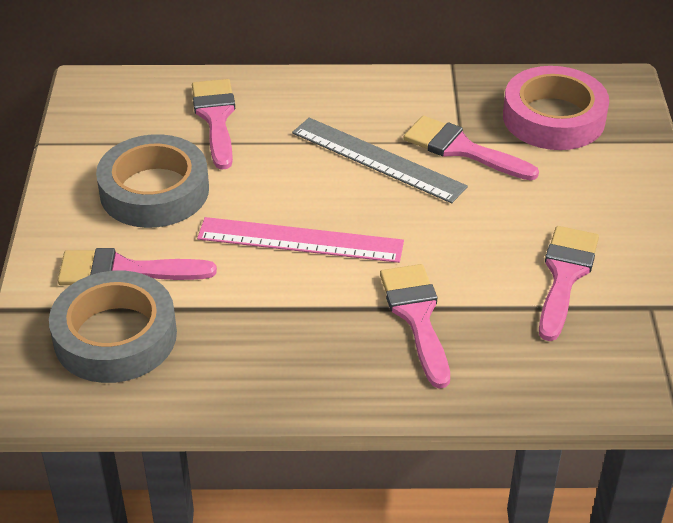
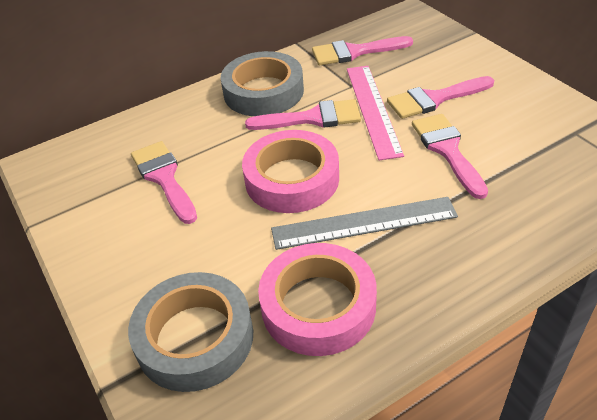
pink tape: 1 -> 2

